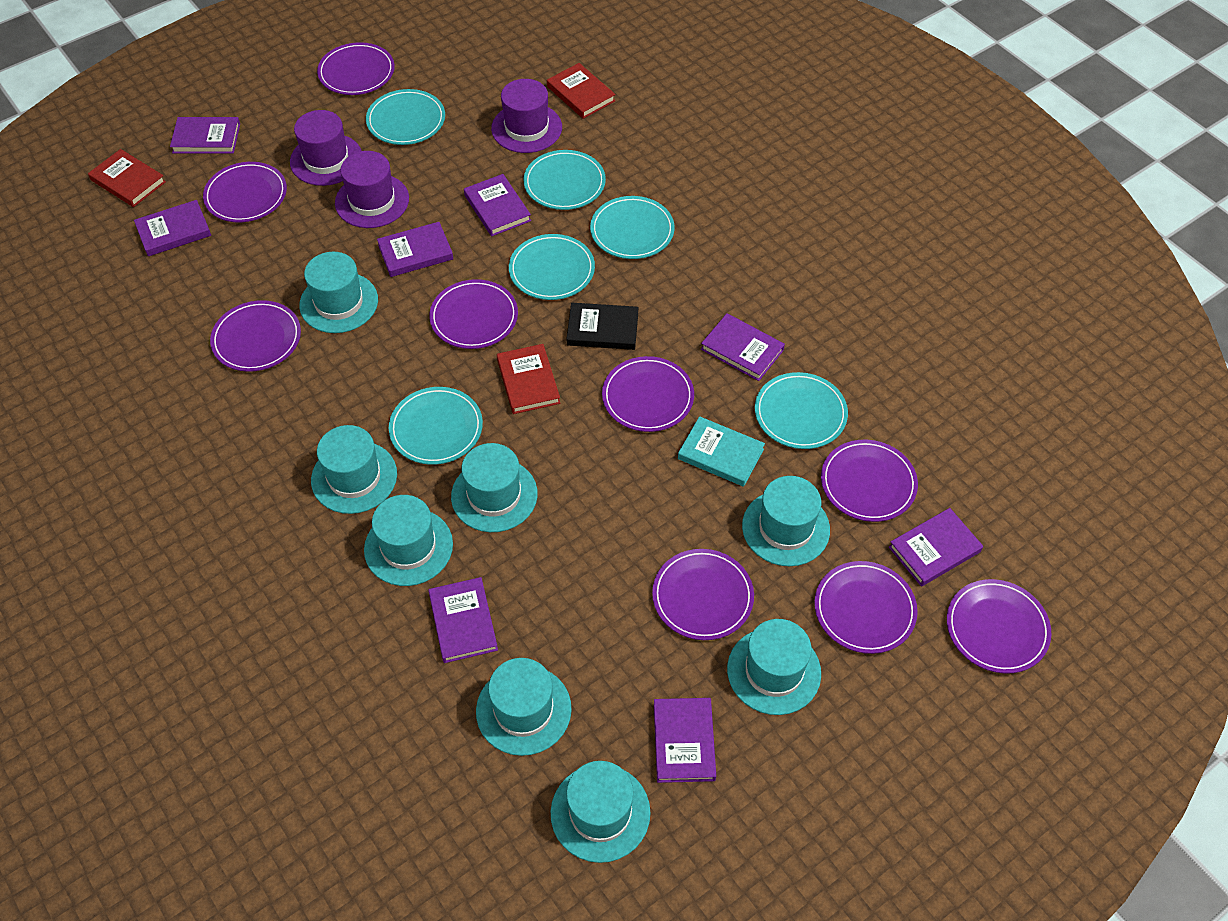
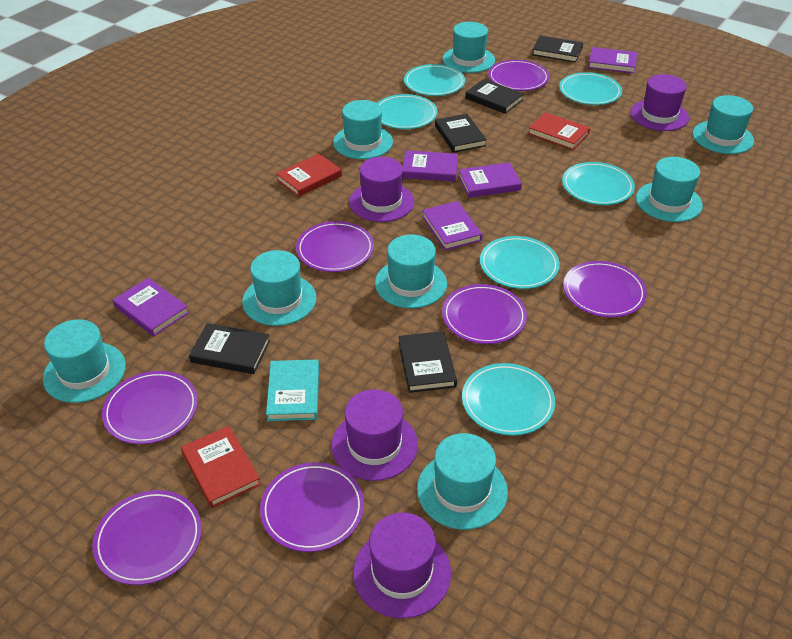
black book: 1 -> 5
purple book: 8 -> 5
purple hat: 3 -> 4
purple plate: 9 -> 7

